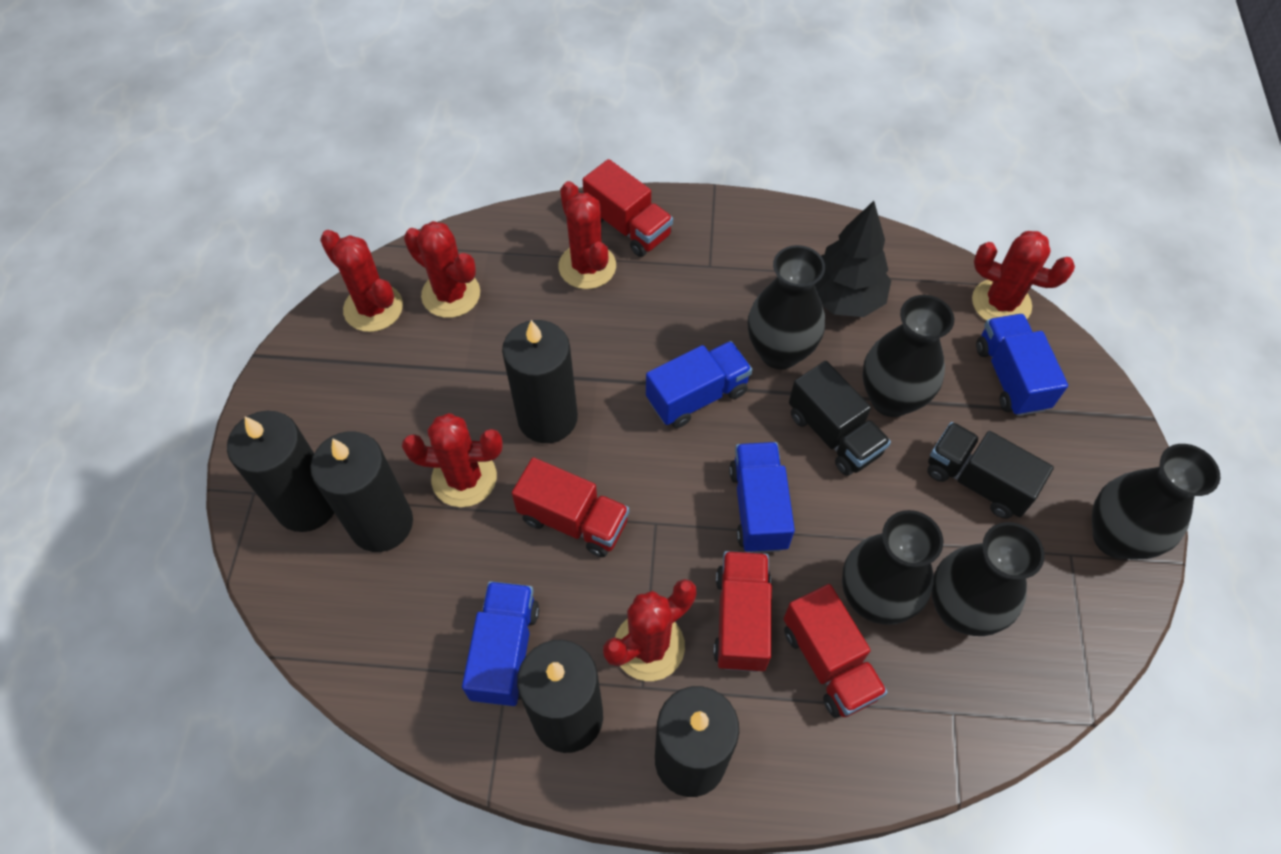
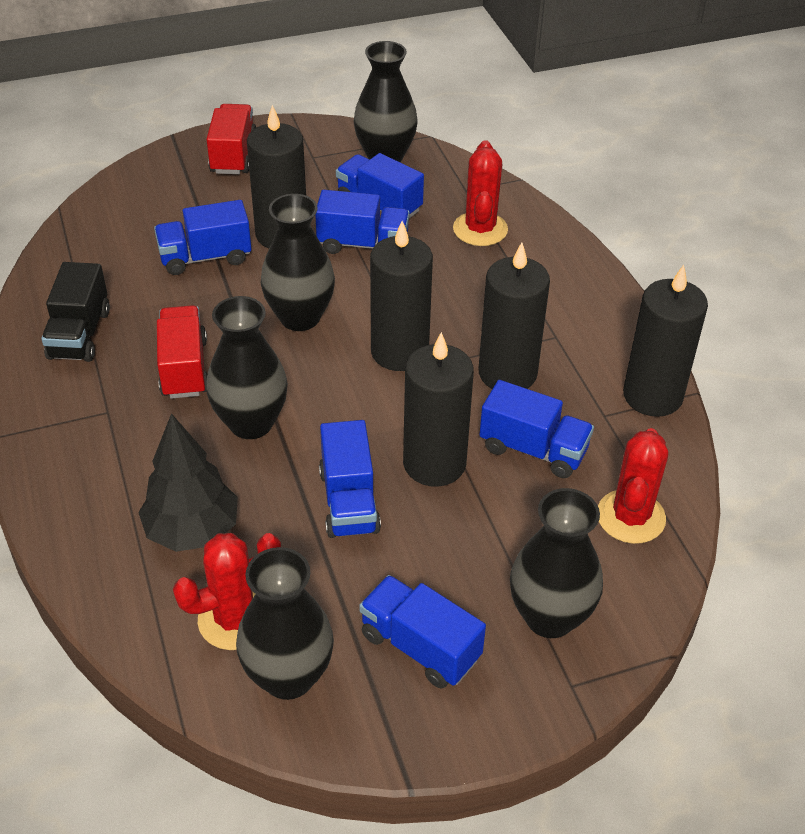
black truck: 2 -> 1
blue truck: 4 -> 6
red cactus: 6 -> 3
red truck: 4 -> 2

